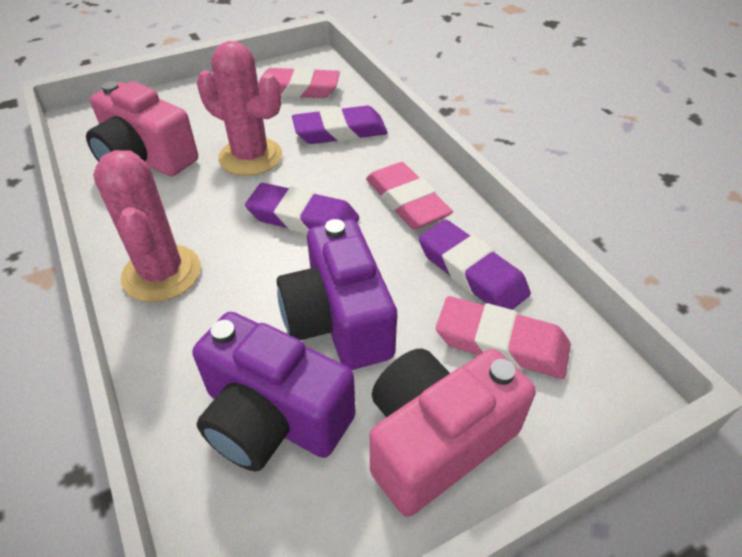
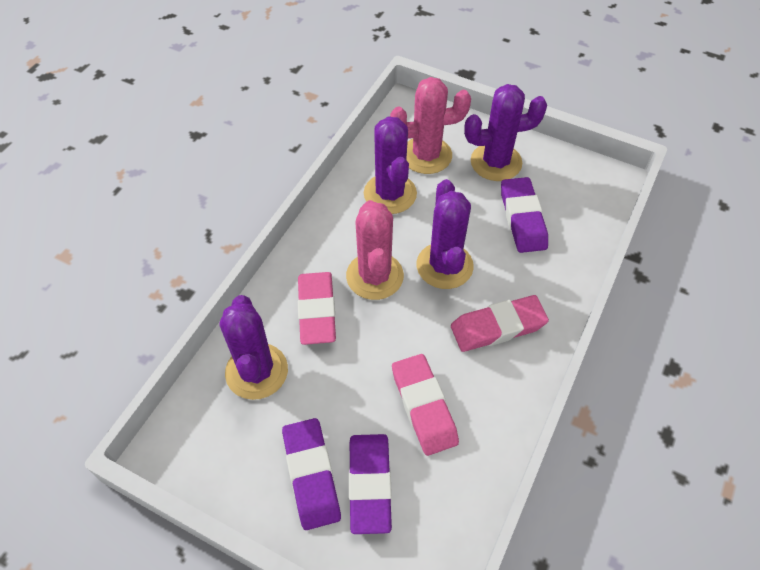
pink camera: 2 -> 0
purple cactus: 0 -> 4
purple camera: 2 -> 0

